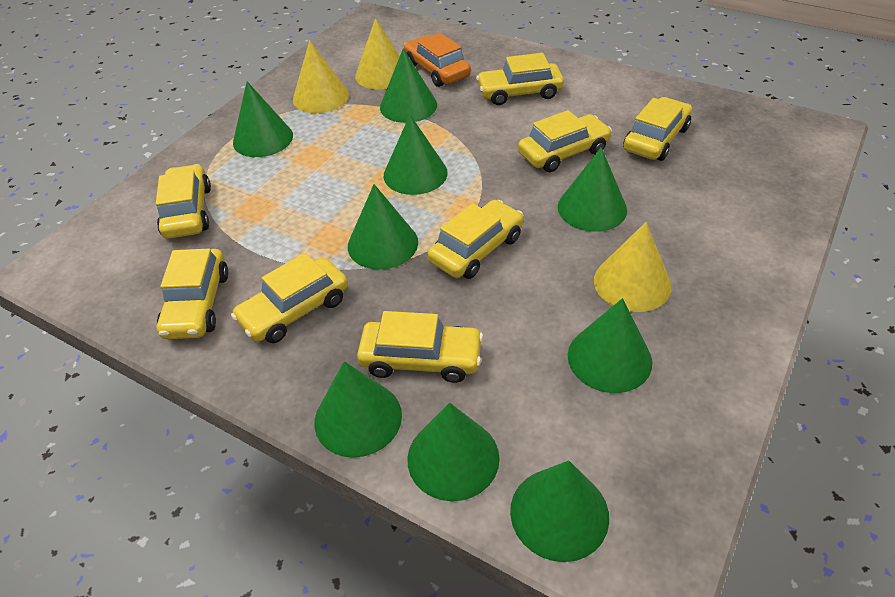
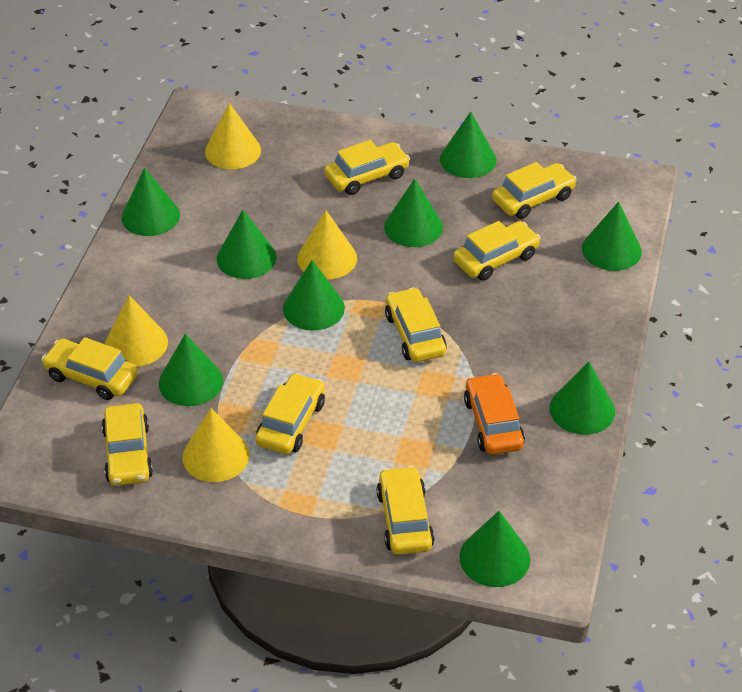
yellow cone: 3 -> 4

